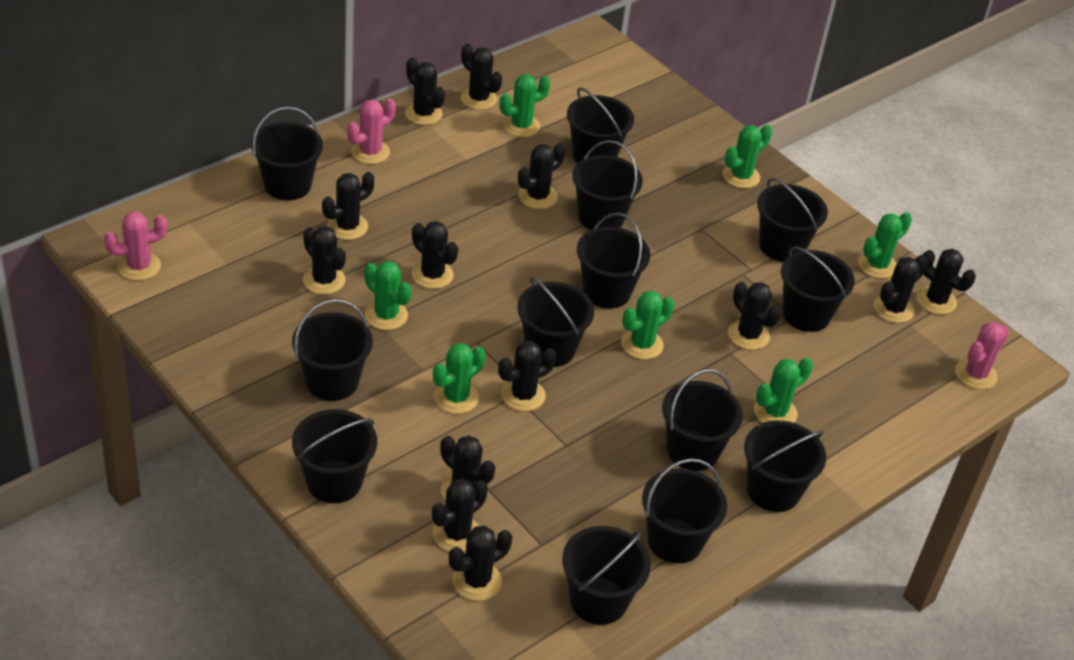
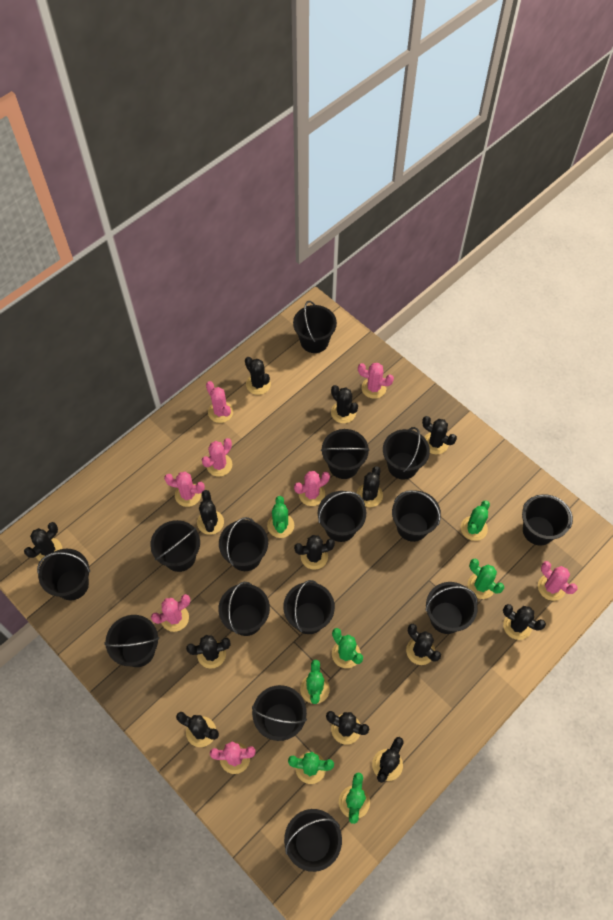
black bucket: 13 -> 15
pink cactus: 3 -> 8

